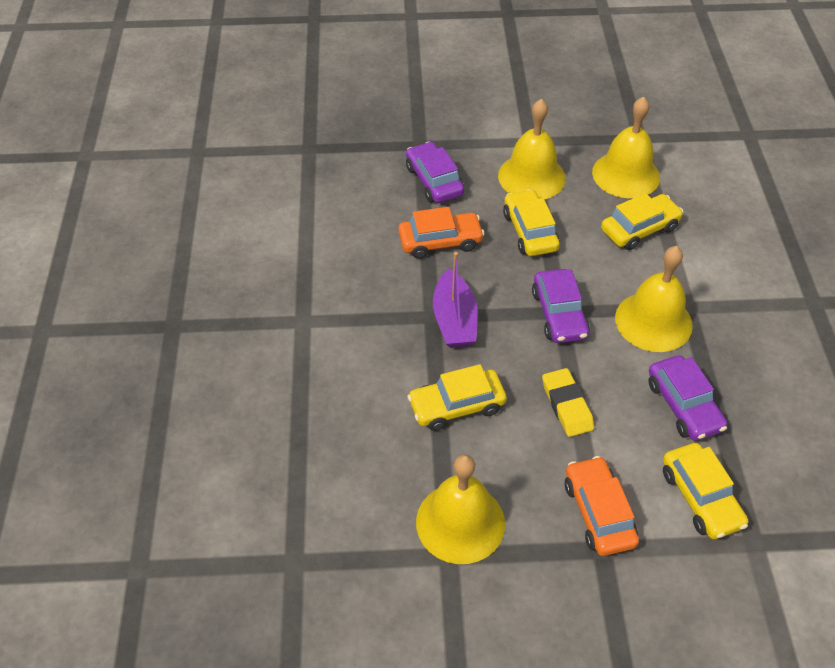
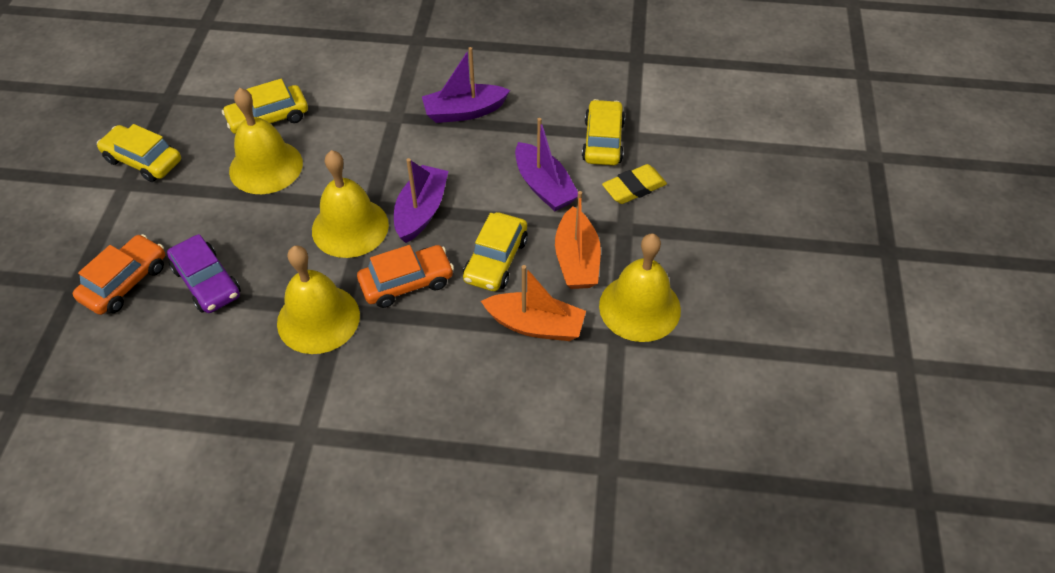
orange boat: 0 -> 2
purple boat: 1 -> 3
purple car: 3 -> 1

